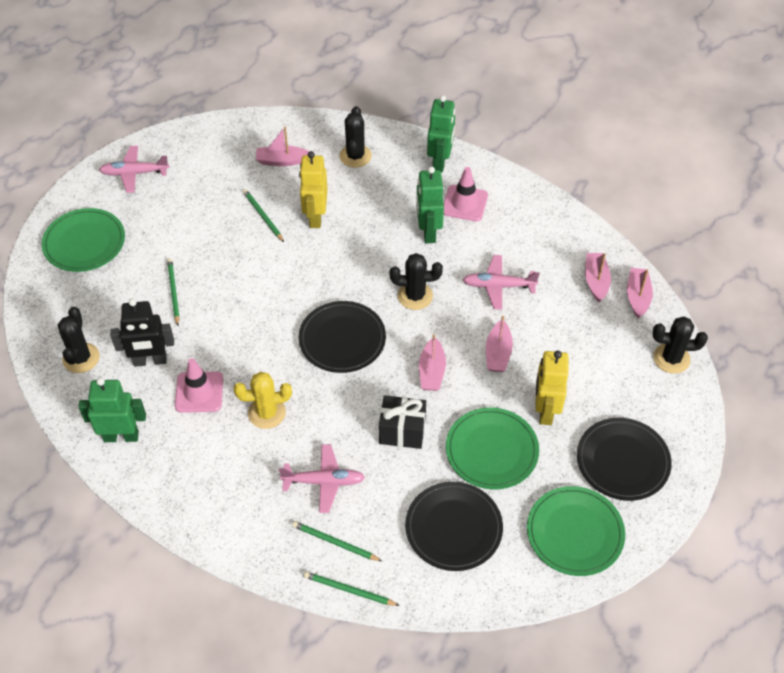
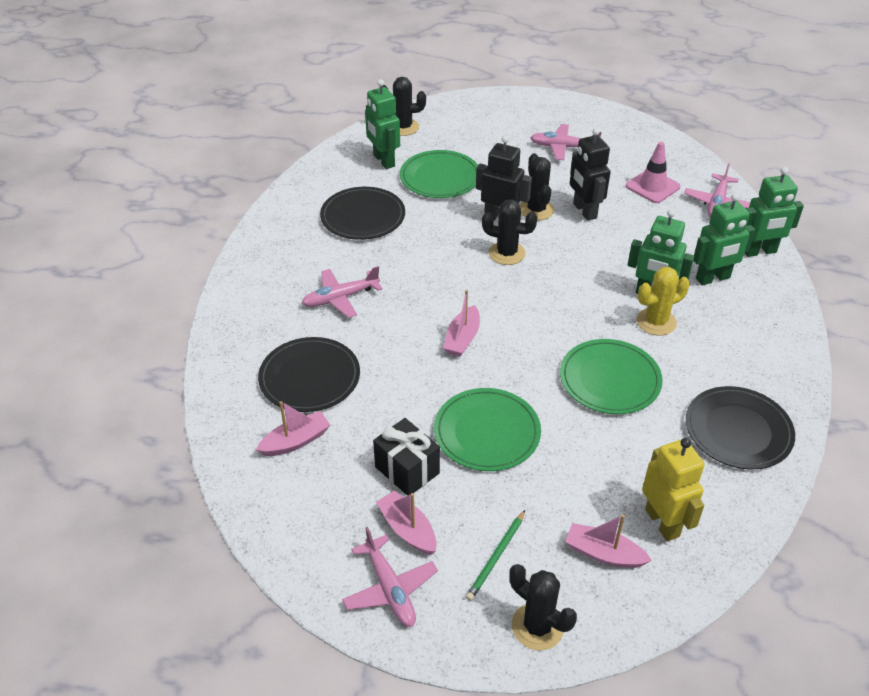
black robot: 1 -> 2
green pencil: 4 -> 1
green robot: 3 -> 4
pink boat: 5 -> 4
pink plane: 3 -> 4
pink traffic cone: 2 -> 1
yellow robot: 2 -> 1

